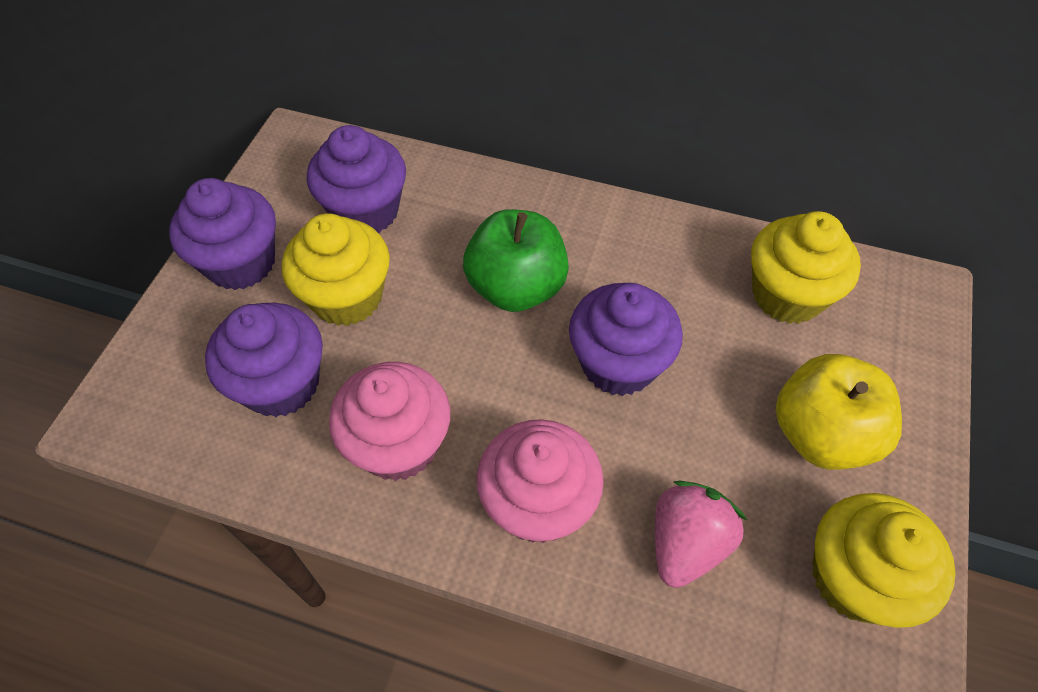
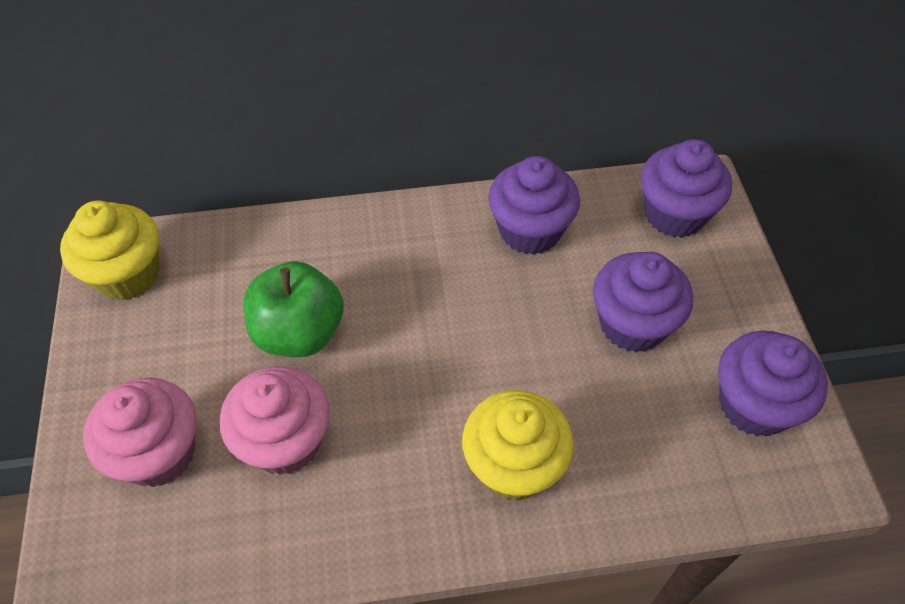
pink strawberry: 1 -> 0
yellow apple: 1 -> 0
yellow cupcake: 3 -> 2

